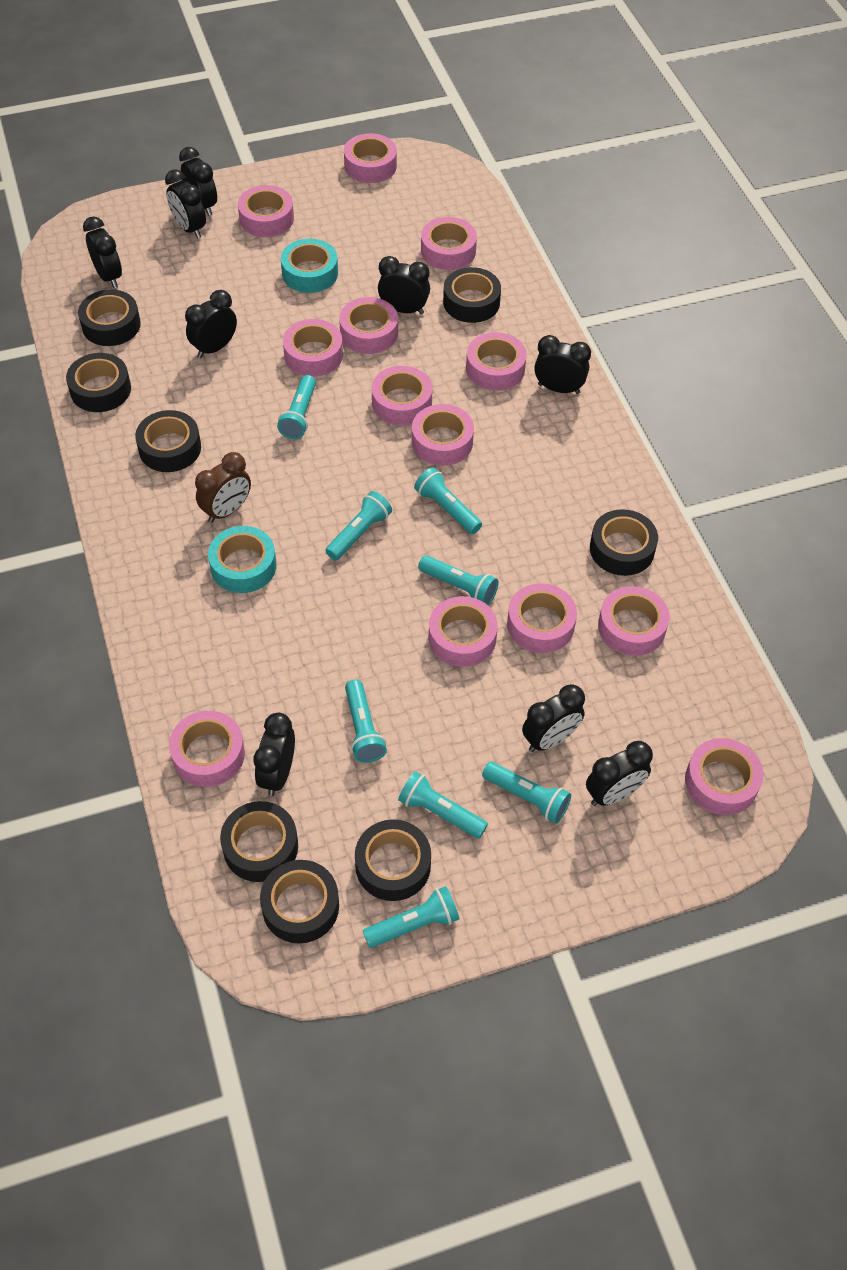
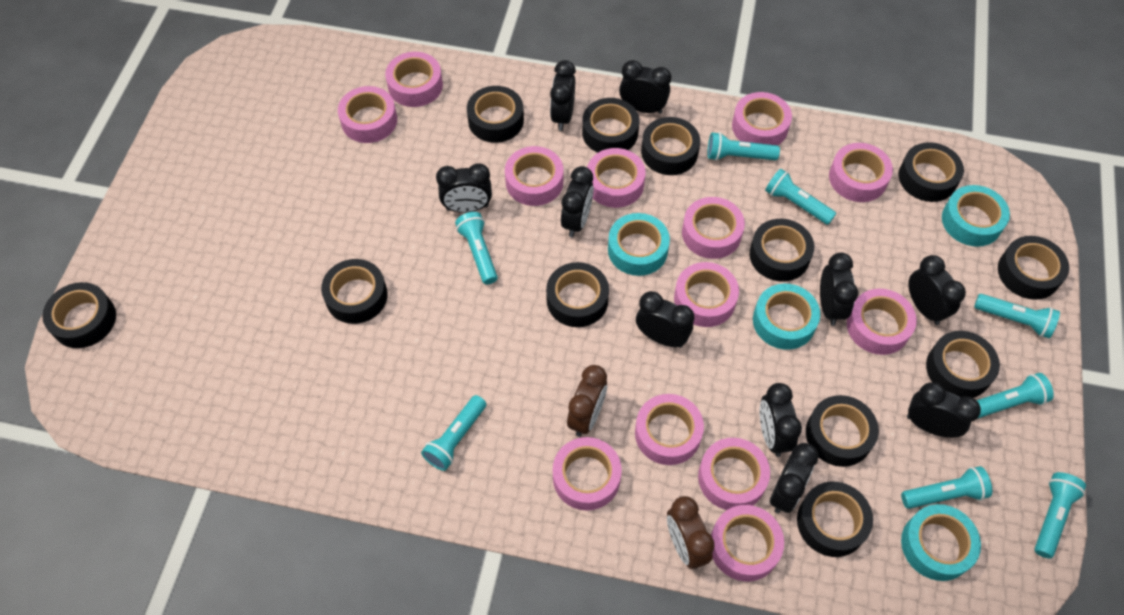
black clock: 9 -> 10
black tape: 8 -> 12
brown clock: 1 -> 2
turquoise tape: 2 -> 4

